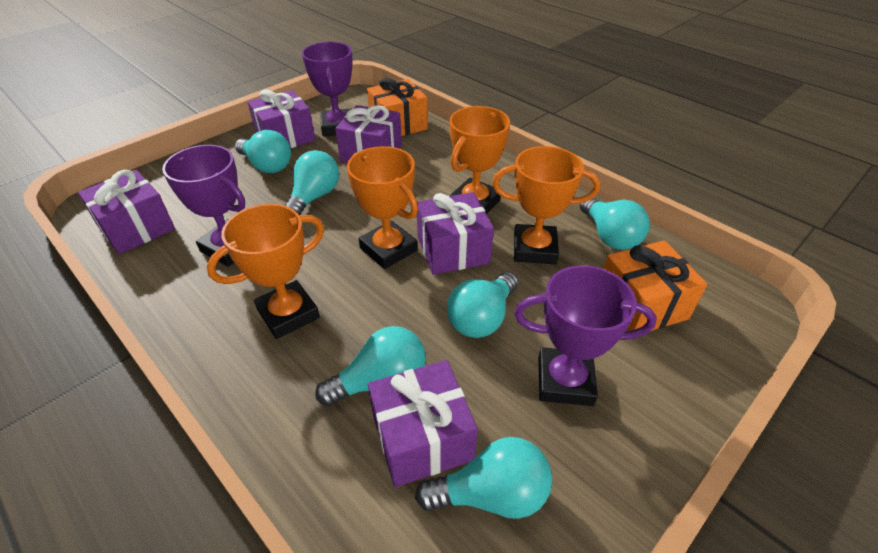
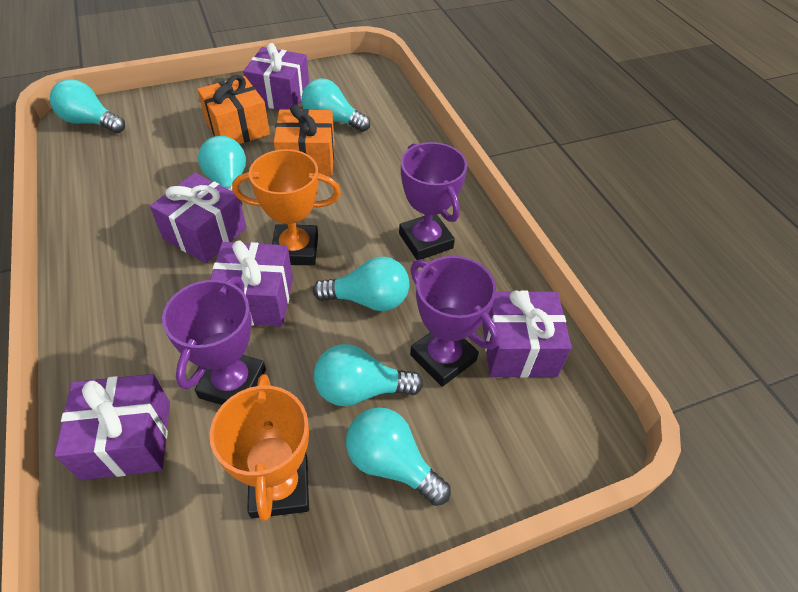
orange trophy: 4 -> 2

